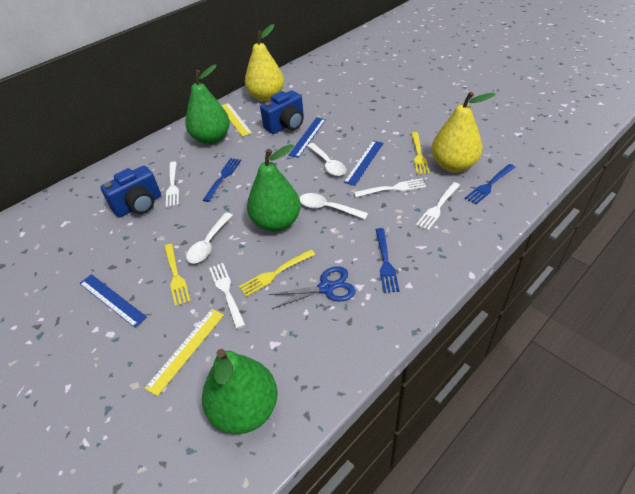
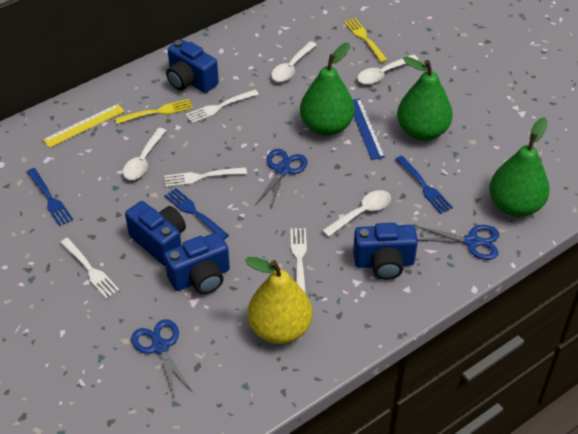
blue camera: 2 -> 4
blue ruler: 3 -> 1
blue scissors: 1 -> 3
white spoon: 3 -> 4
yellow fork: 3 -> 2
yellow pear: 2 -> 1
yellow ruler: 2 -> 1

